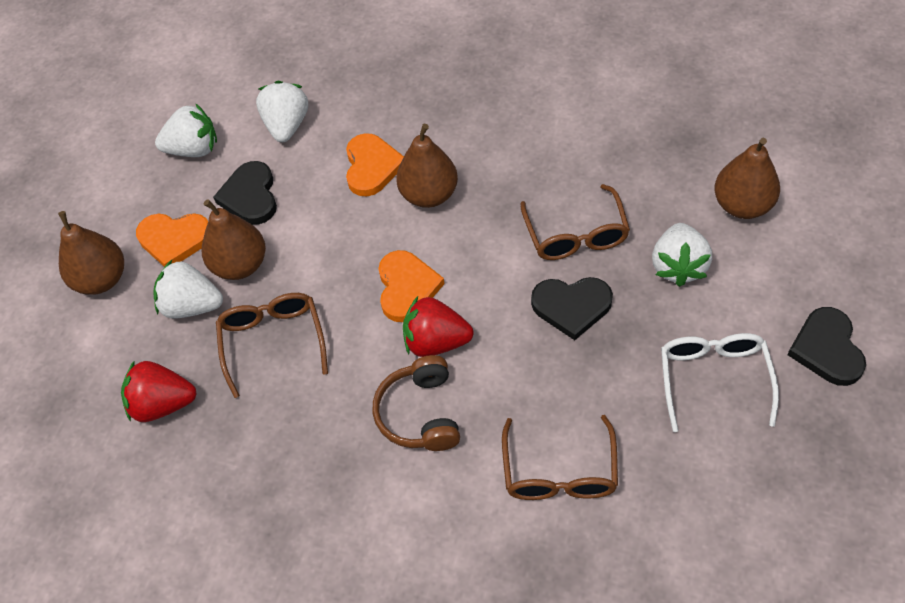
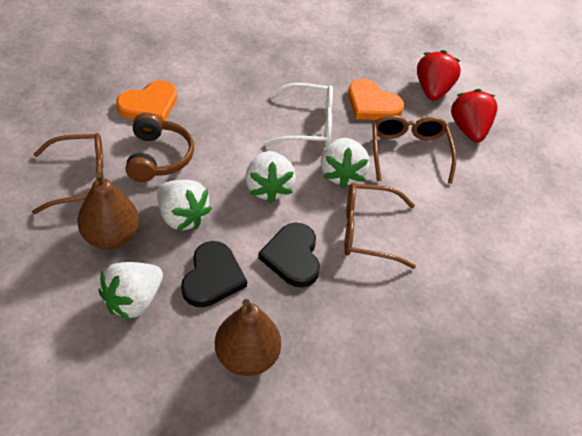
black heart: 3 -> 2
brown pear: 4 -> 2
orange heart: 3 -> 2

